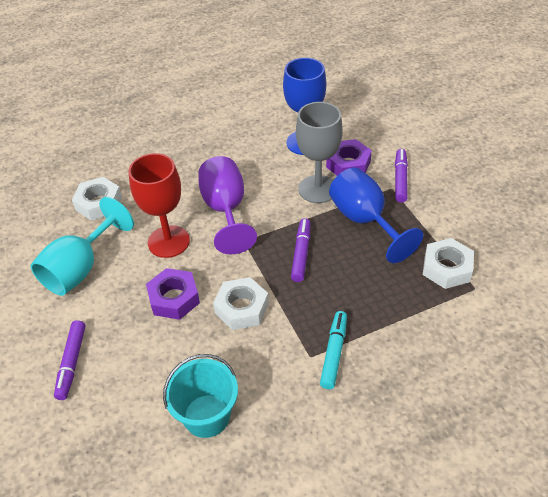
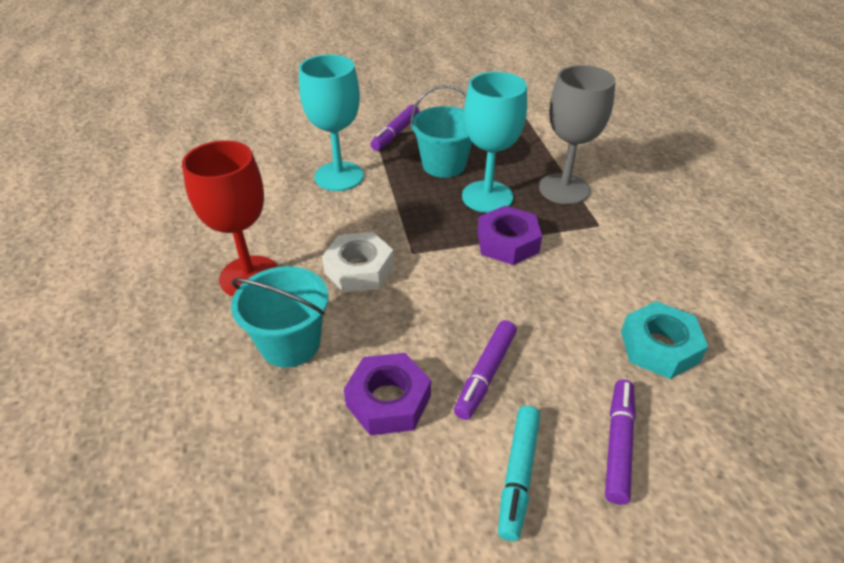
blue goblet: 2 -> 0
purple goblet: 1 -> 0
turquoise bucket: 1 -> 2
turquoise goblet: 1 -> 2
turquoise nut: 0 -> 1
white nut: 3 -> 1

